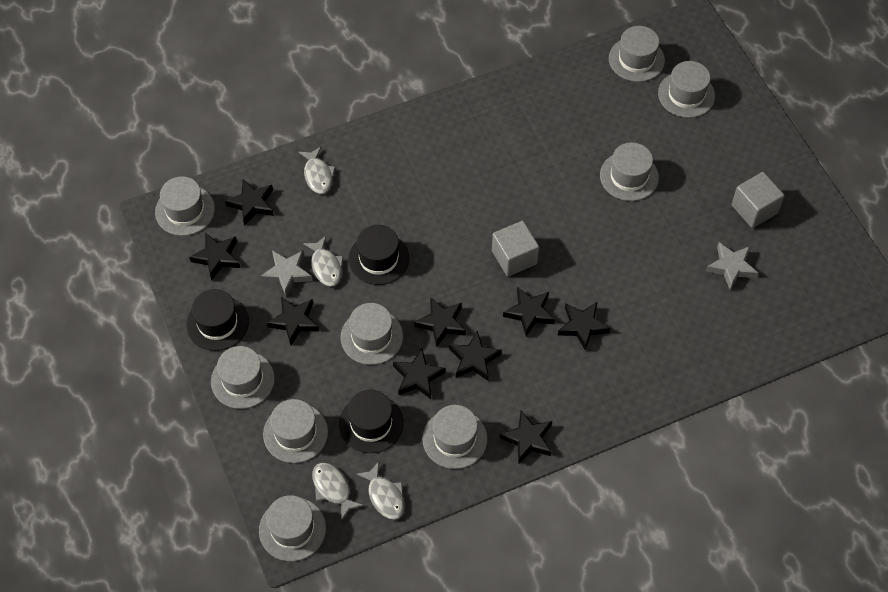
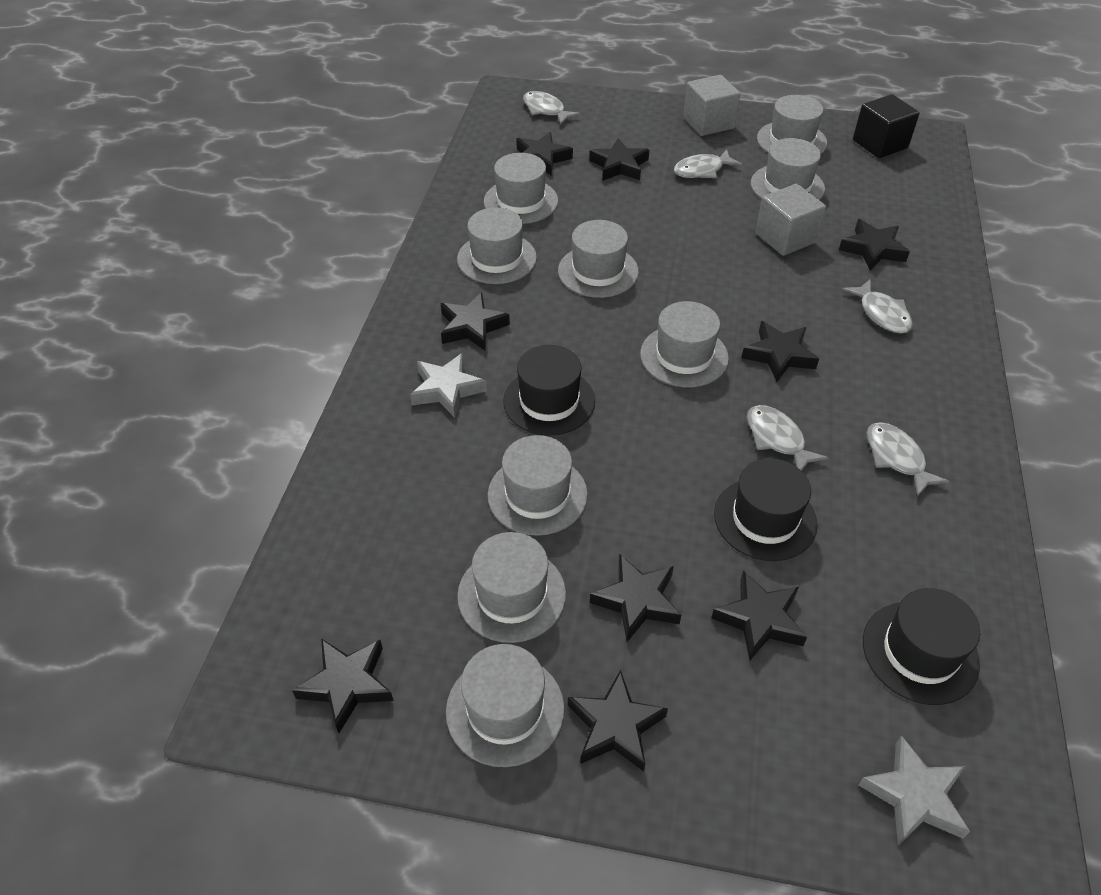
black cube: 0 -> 1
grey fish: 4 -> 5

